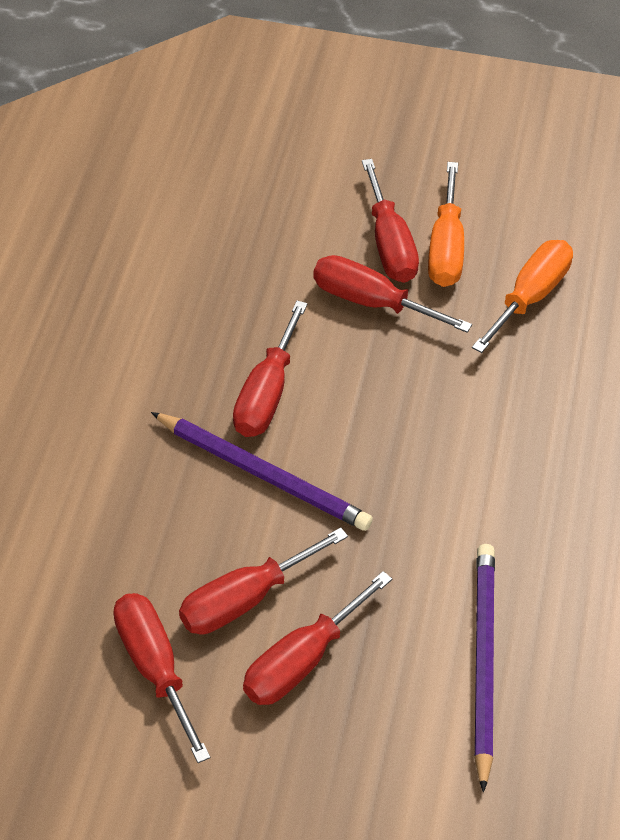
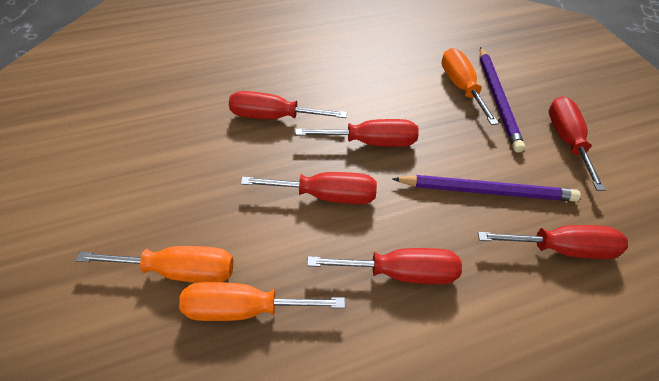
orange screwdriver: 2 -> 3

